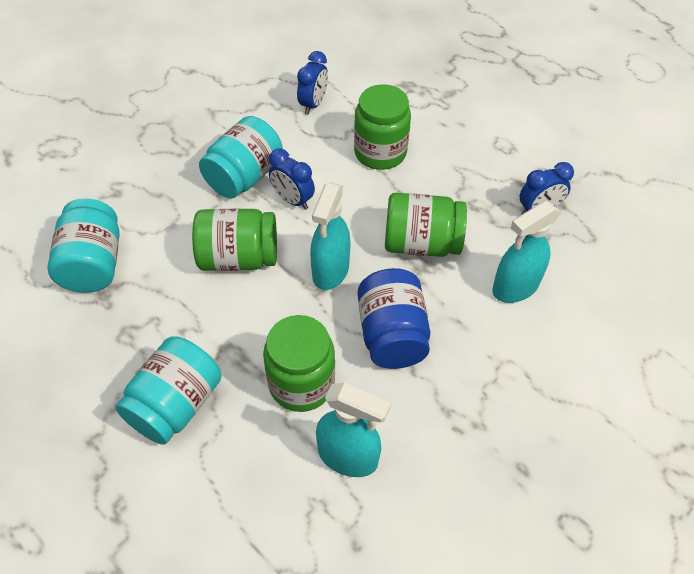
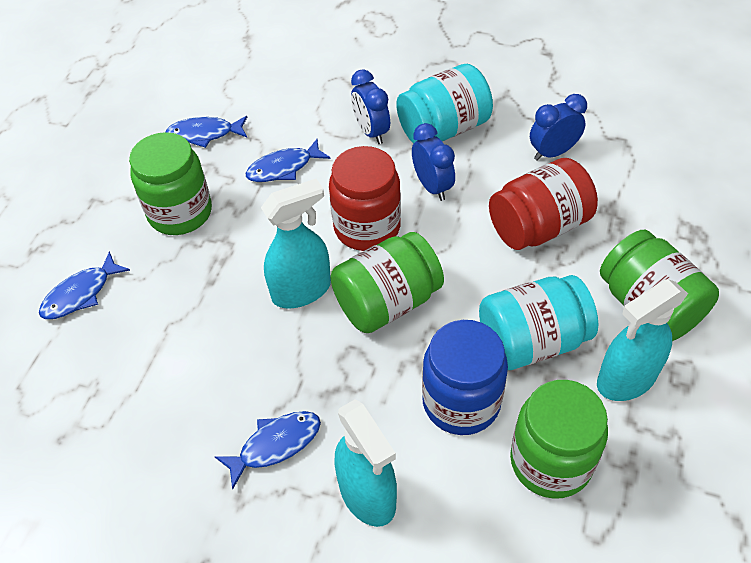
blue fish: 0 -> 4
red jar: 0 -> 2
turquoise jar: 3 -> 2

